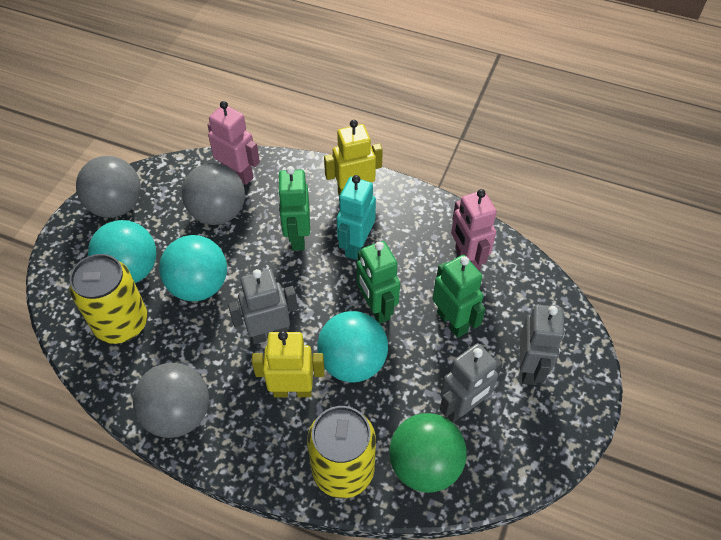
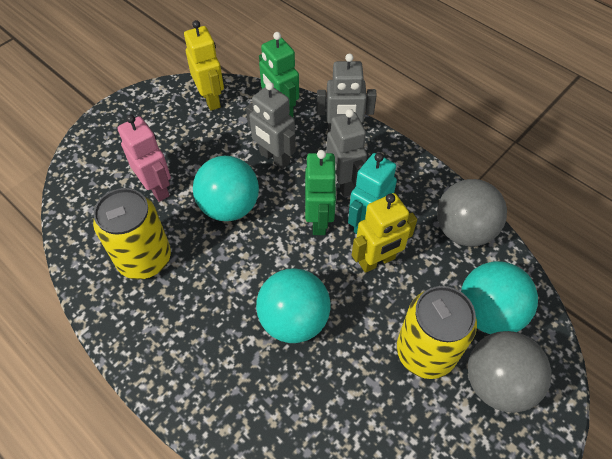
green ball: 1 -> 0
green robot: 3 -> 2
grey ball: 3 -> 2
pink robot: 2 -> 1

